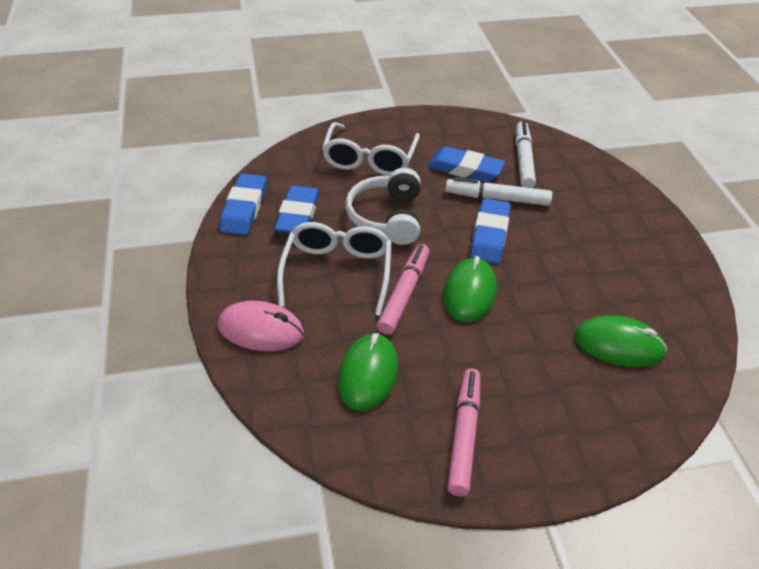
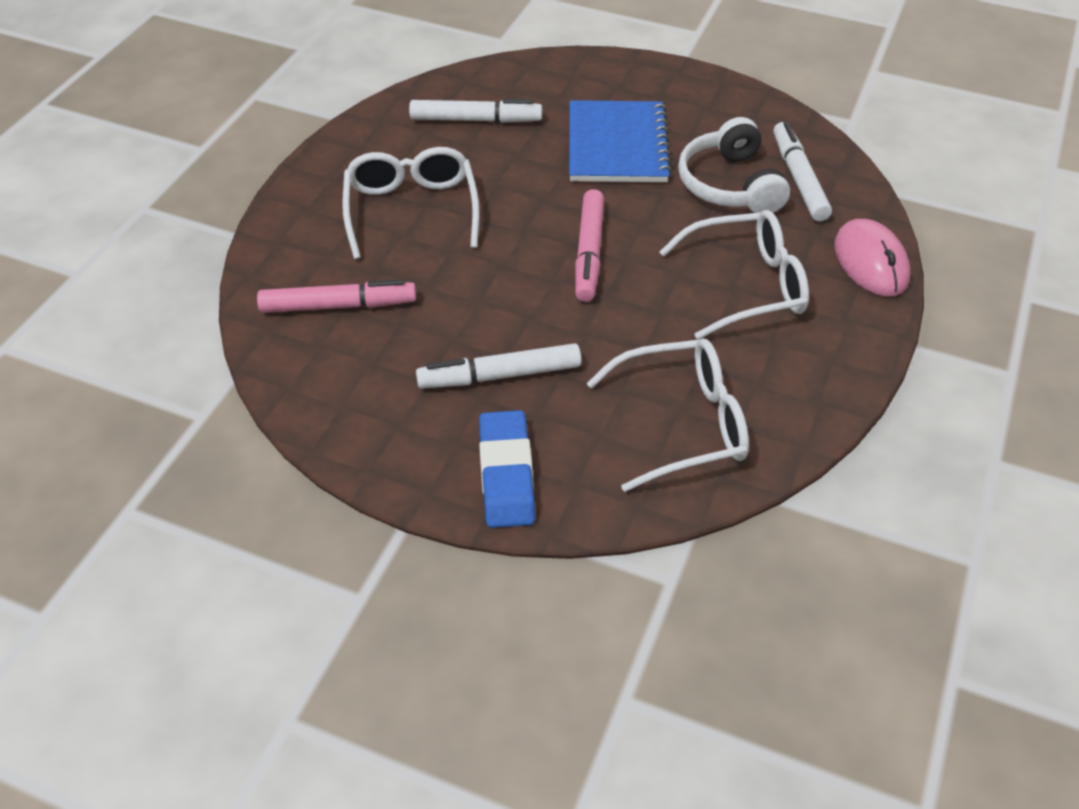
blue eraser: 4 -> 1
blue notebook: 0 -> 1
green mouse: 3 -> 0
white glasses: 2 -> 3
white marker: 2 -> 3

